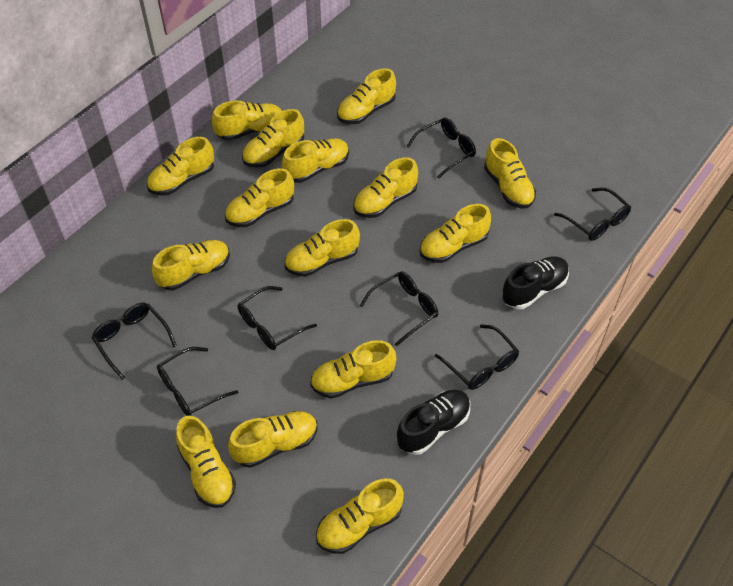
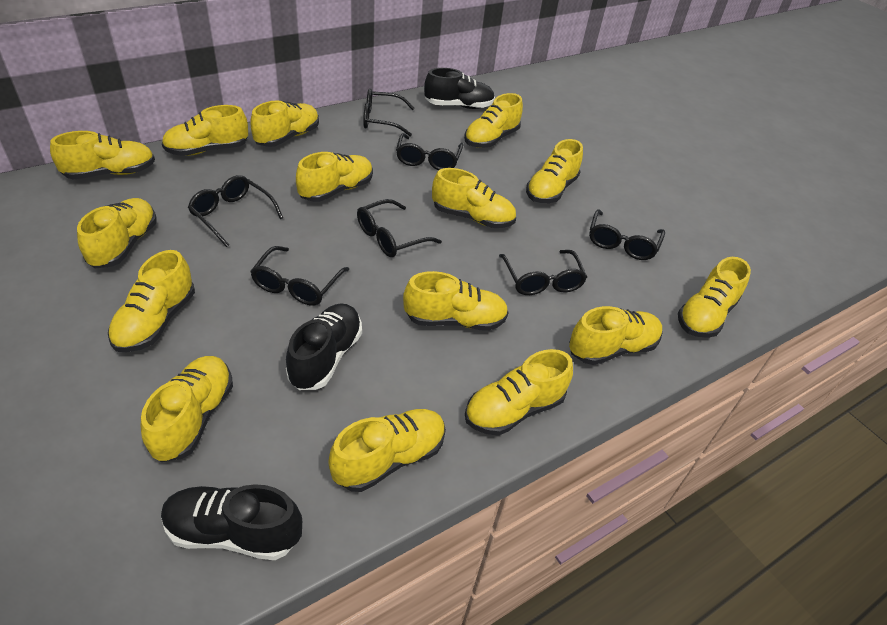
black shoe: 2 -> 3

